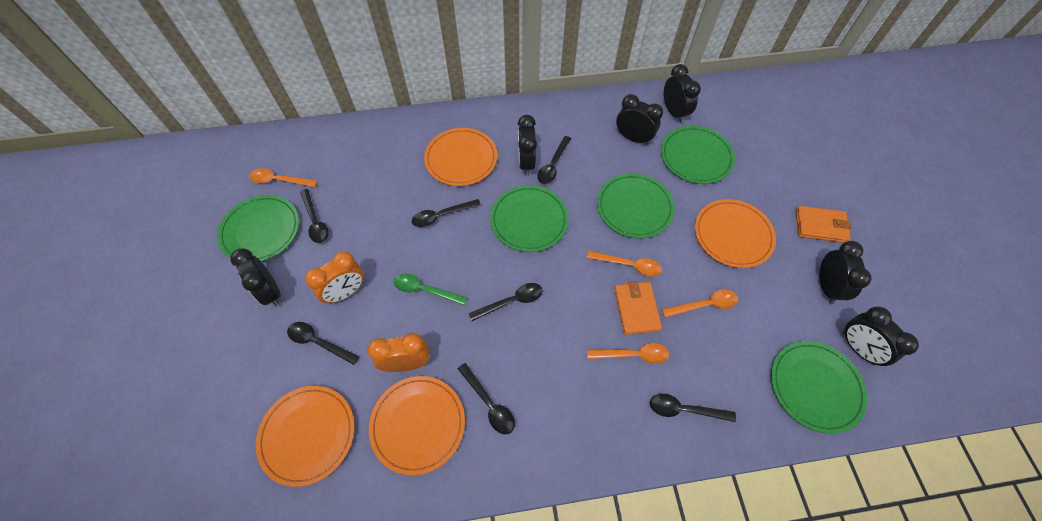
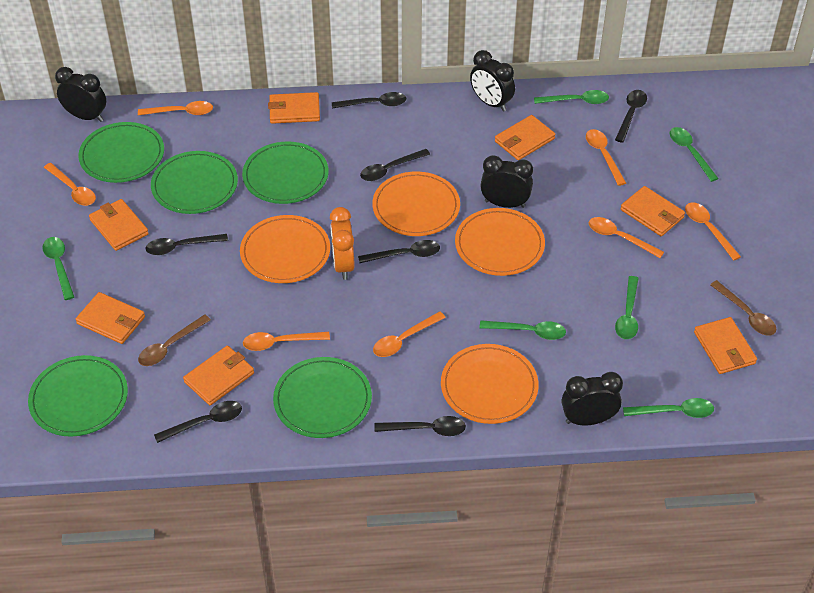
black clock: 6 -> 4
brown spoon: 0 -> 2
green spoon: 1 -> 6
orange clock: 2 -> 1
orange spoon: 4 -> 7
orange wallet: 2 -> 7

